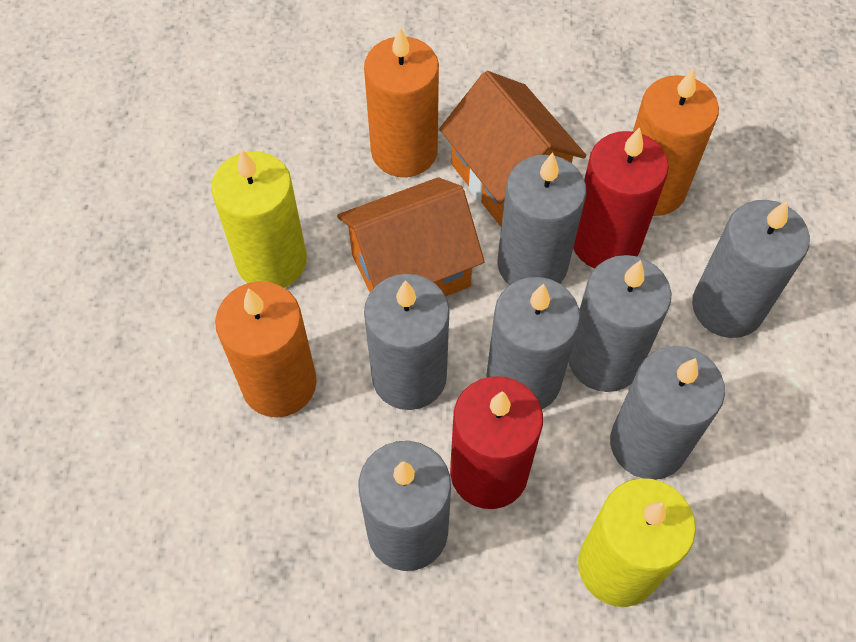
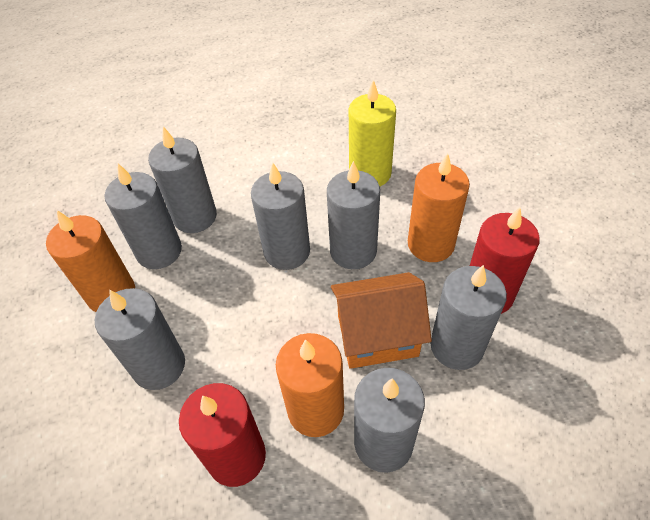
orange house: 2 -> 1
yellow candle: 2 -> 1

